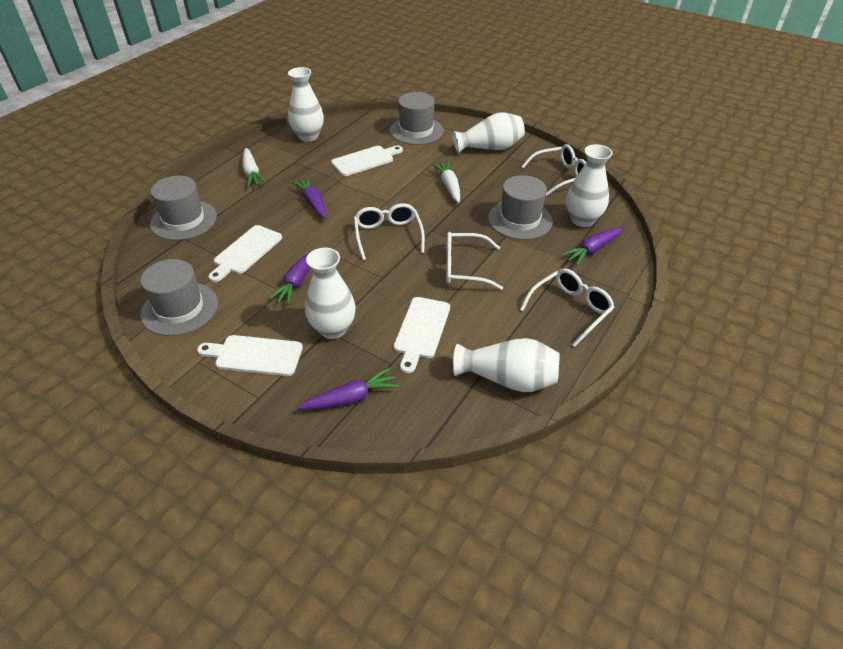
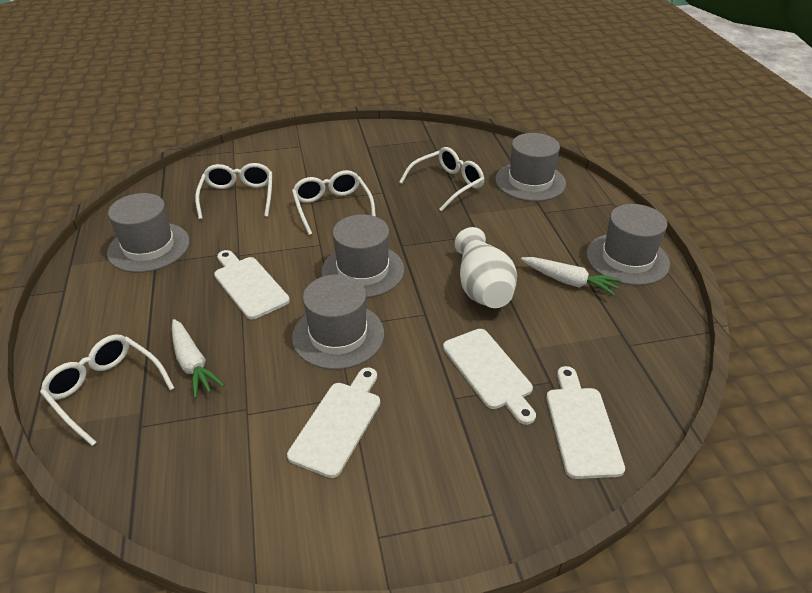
grey hat: 4 -> 5
purple carrot: 4 -> 0
white vase: 5 -> 1

